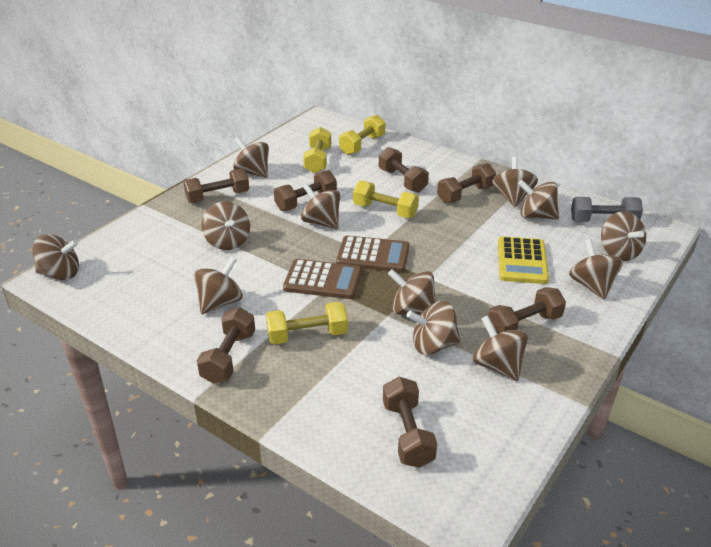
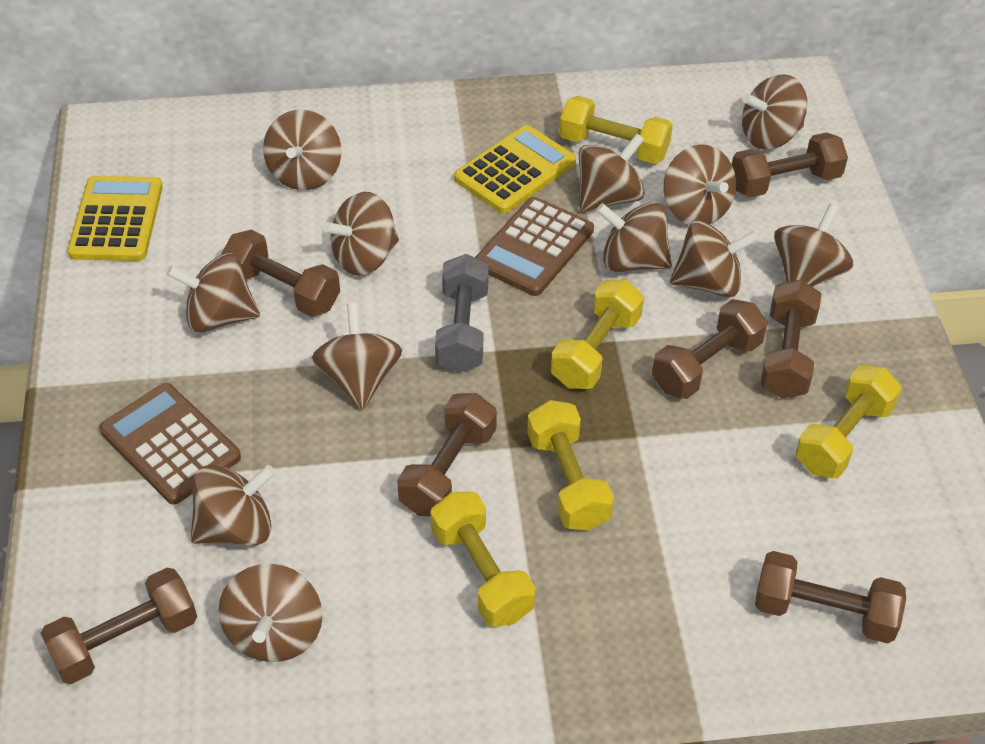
yellow calculator: 1 -> 2
yellow dumbbell: 4 -> 5

